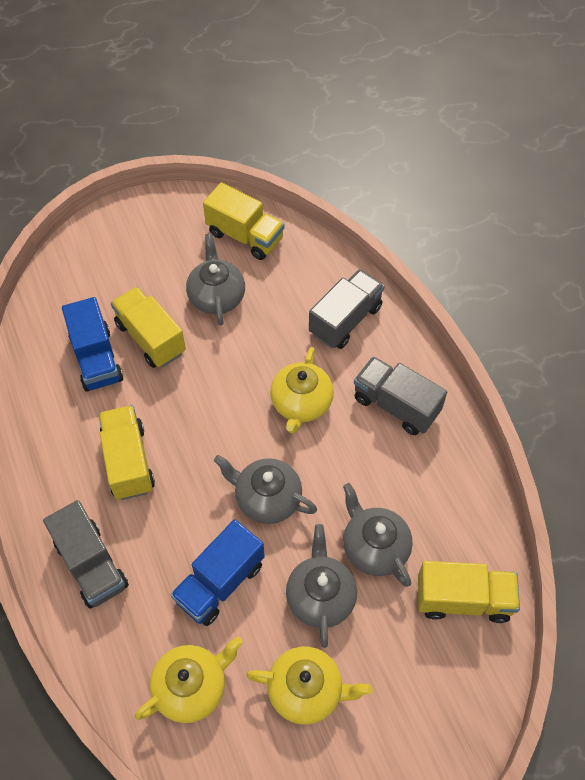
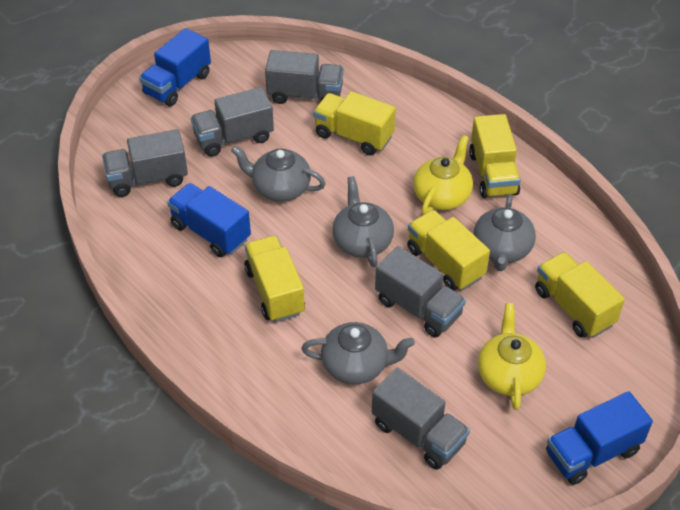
blue truck: 2 -> 3
grey truck: 3 -> 5
yellow teapot: 3 -> 2
yellow truck: 4 -> 5

